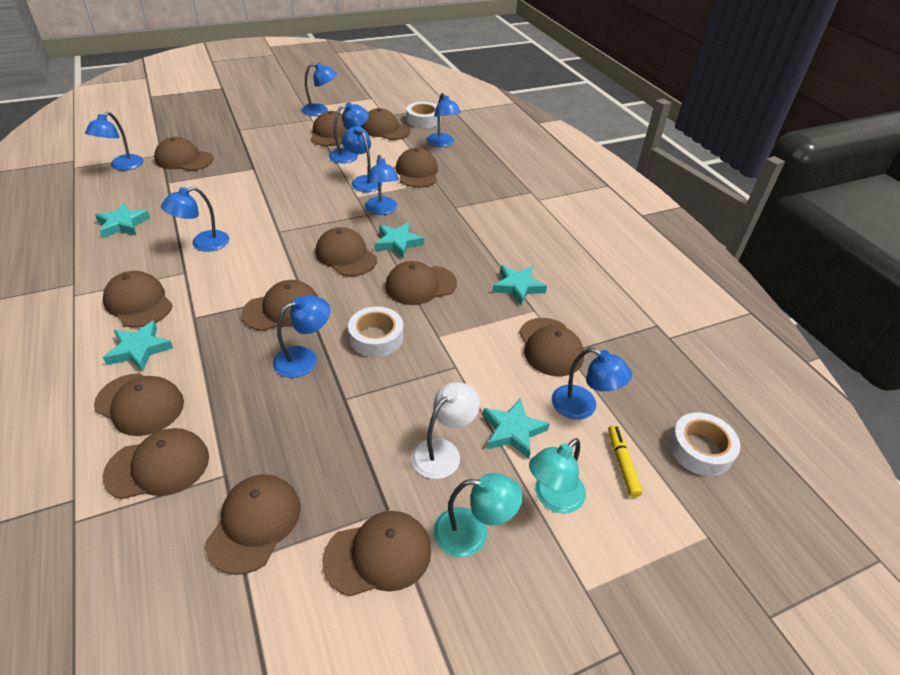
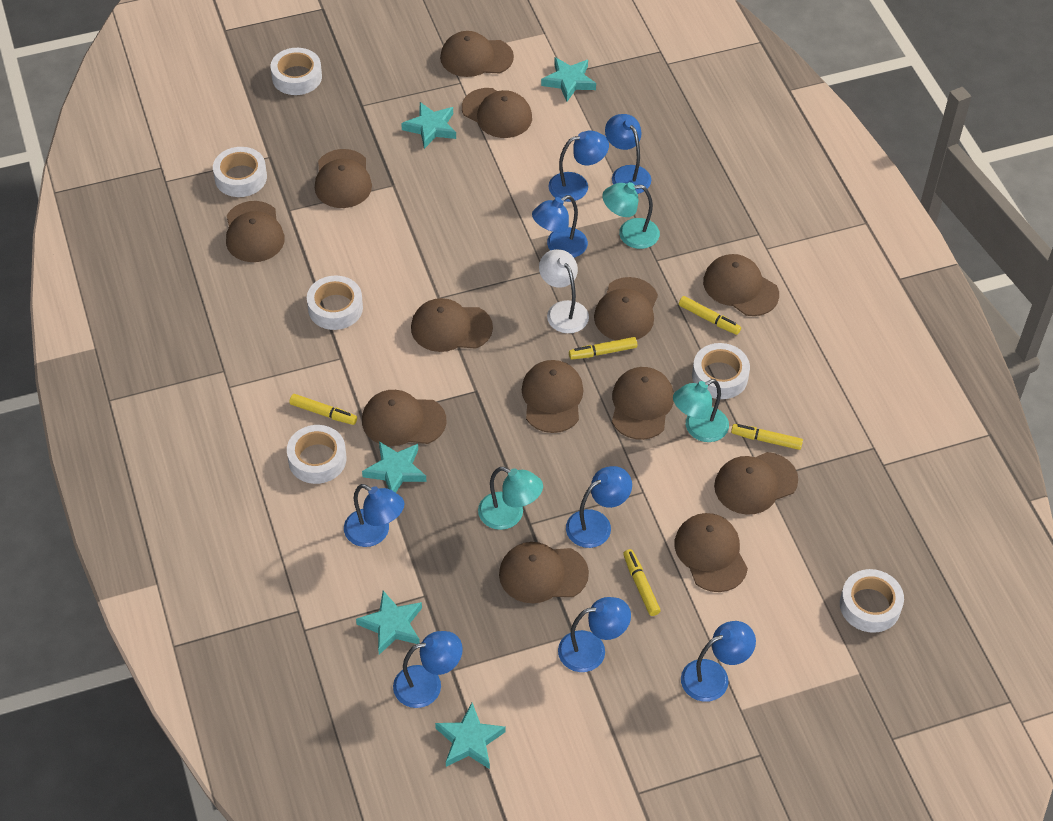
blue lamp: 9 -> 8
turquoise lamp: 2 -> 3
white tape: 3 -> 6
yellow marker: 1 -> 5

